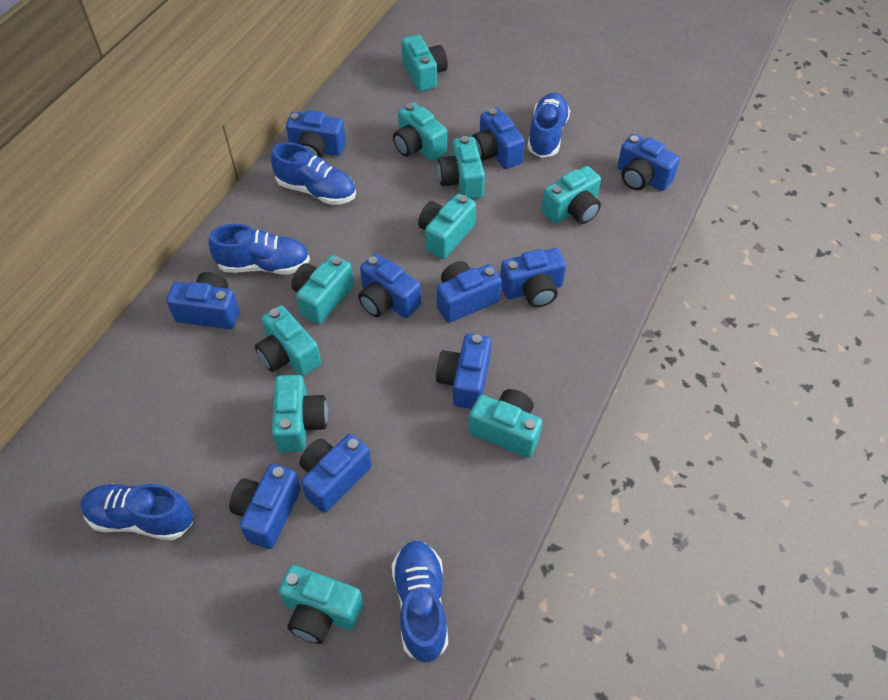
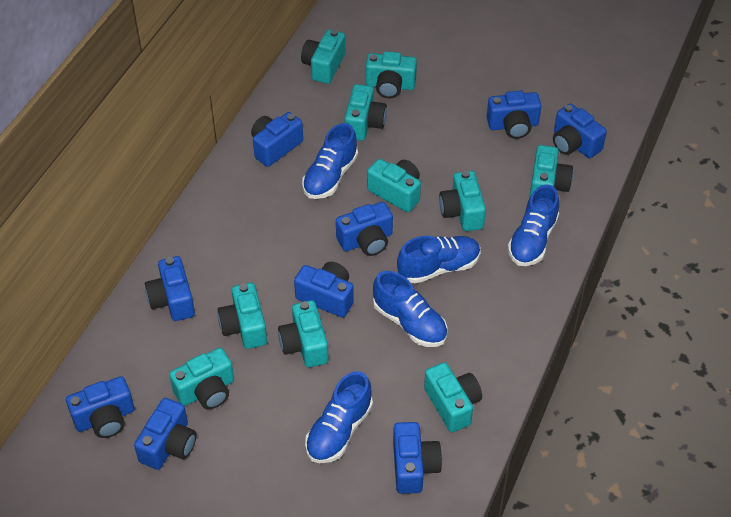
blue camera: 10 -> 9

